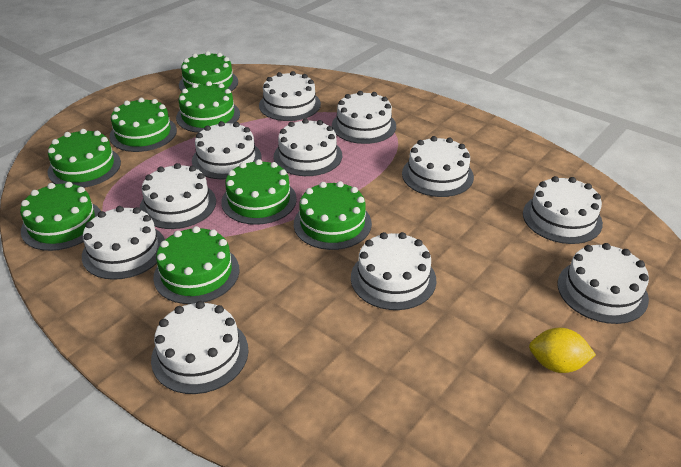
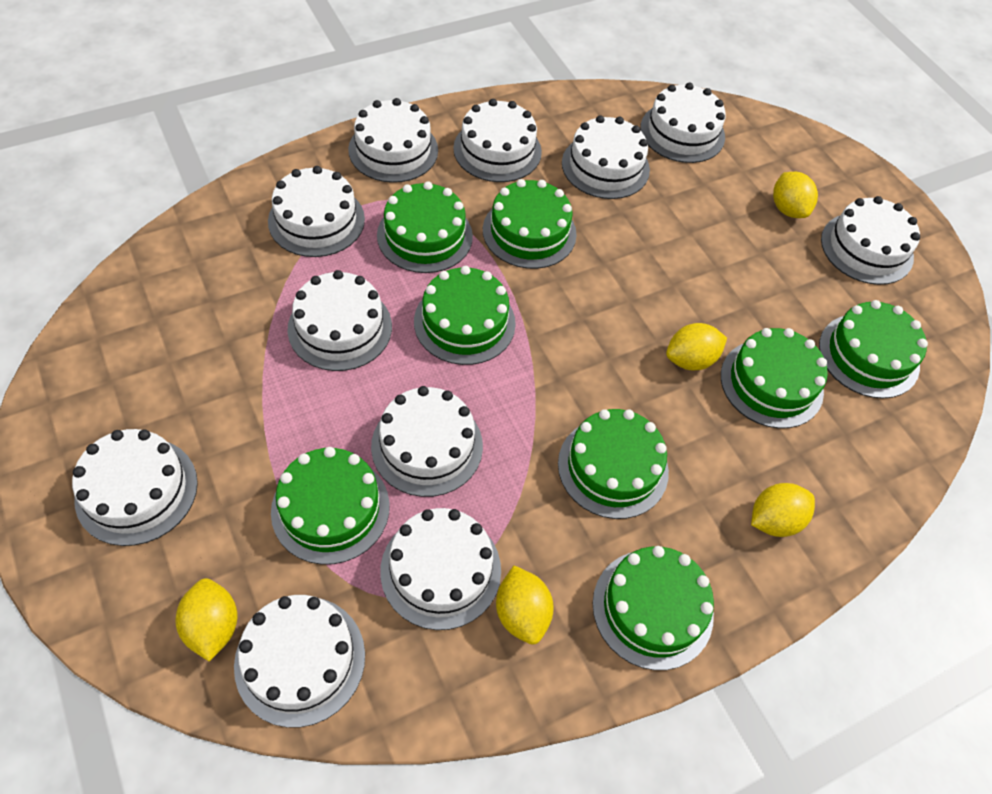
yellow lemon: 1 -> 5

